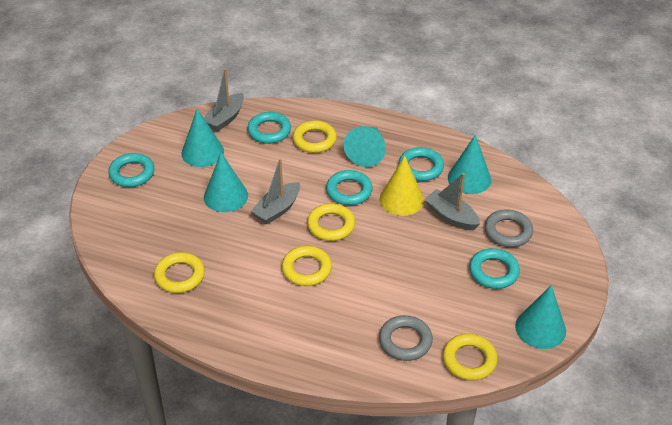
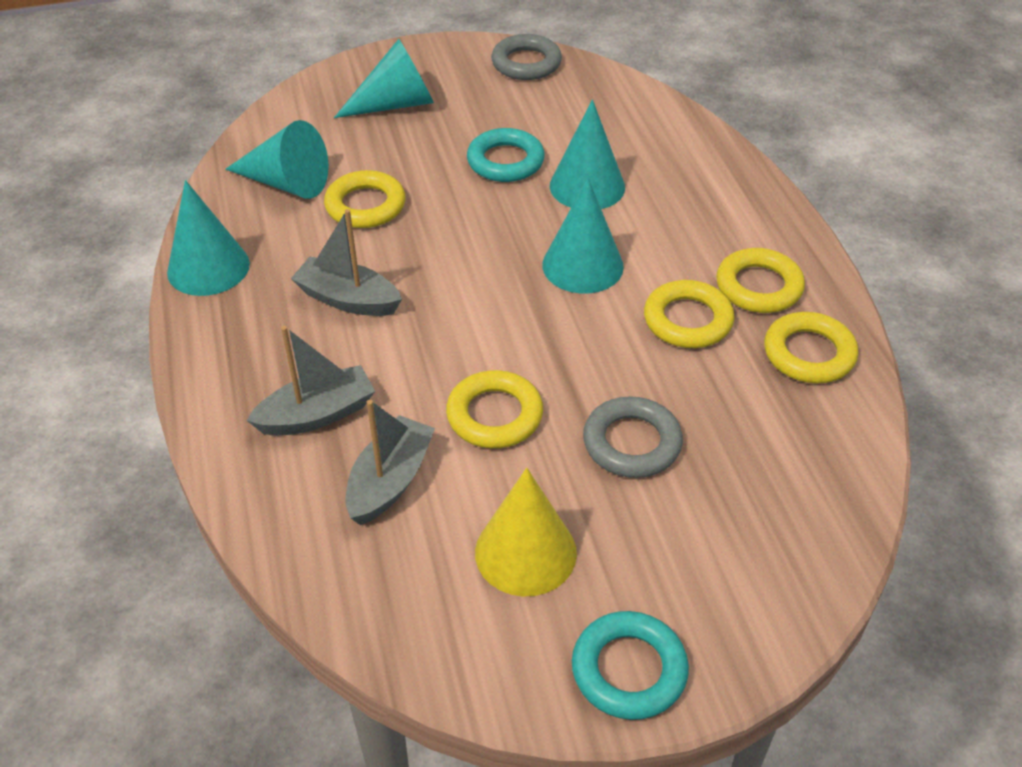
turquoise ring: 5 -> 2

